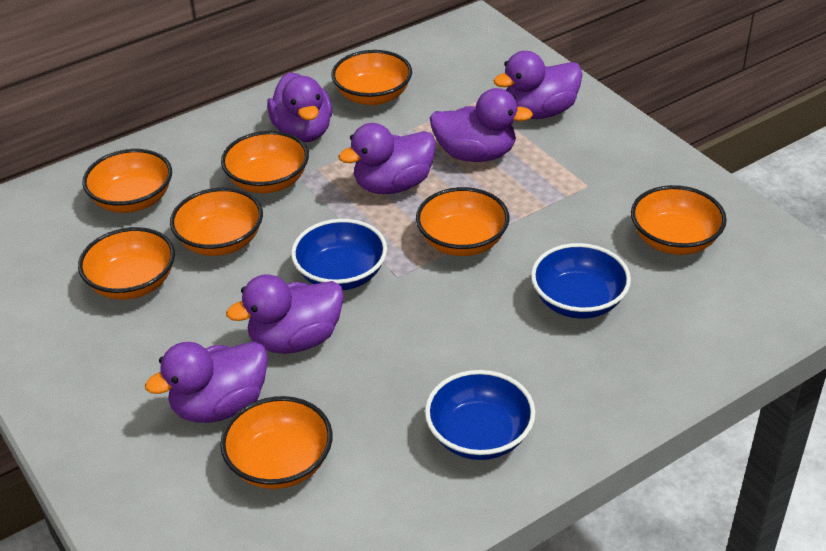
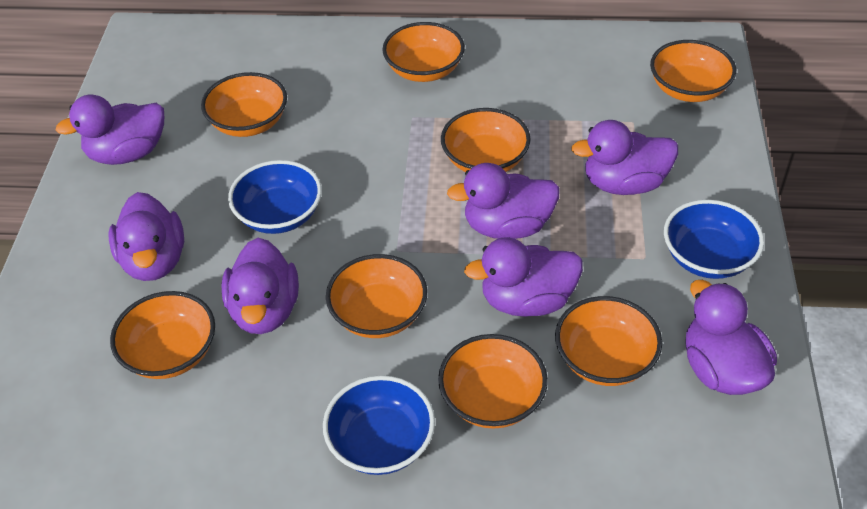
purple duck: 6 -> 7

